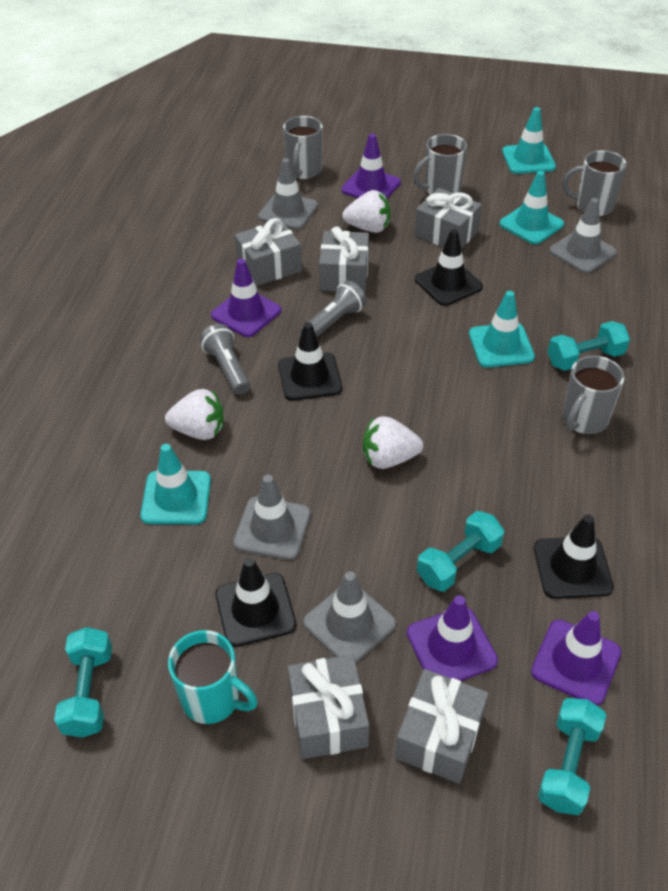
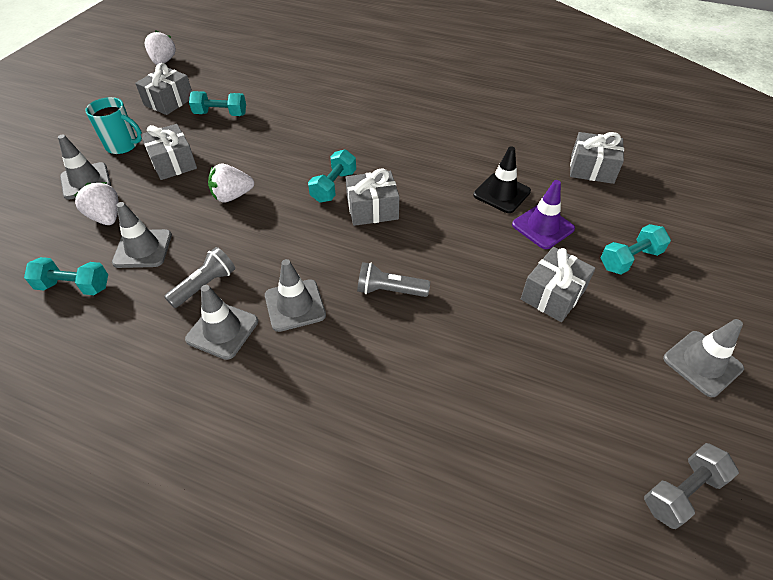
black traffic cone: 4 -> 1
grey dumbbell: 0 -> 1
grey mug: 4 -> 0
grey traffic cone: 4 -> 5
purple traffic cone: 4 -> 1
turquoise traffic cone: 4 -> 0

